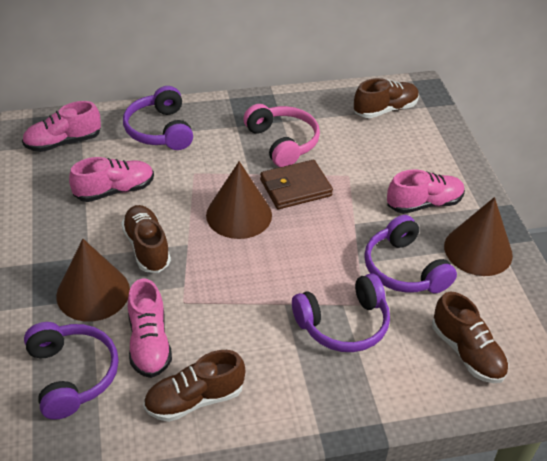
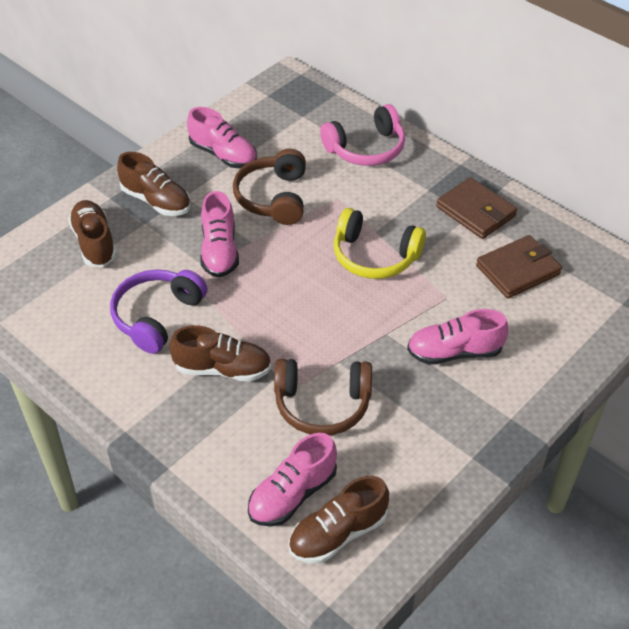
brown cone: 3 -> 0
brown headphones: 0 -> 2
brown wallet: 1 -> 2
purple headphones: 4 -> 1
yellow headphones: 0 -> 1

